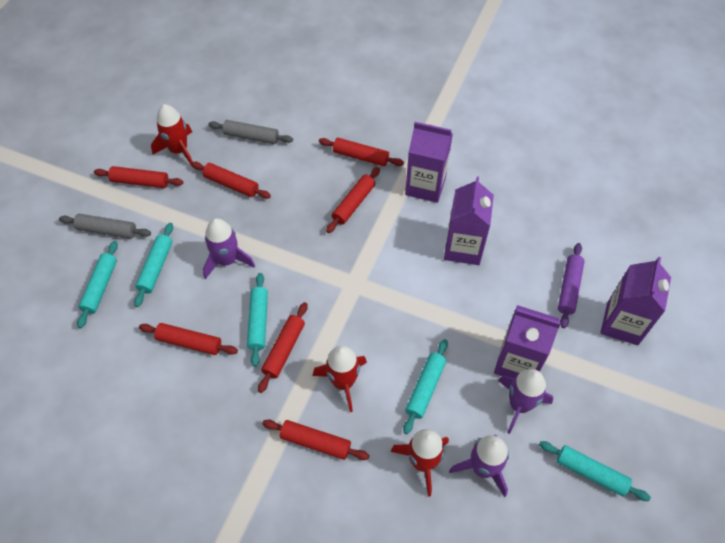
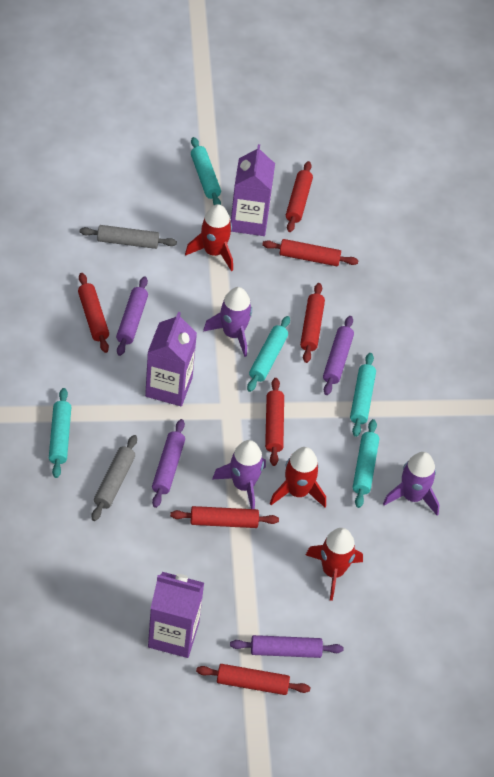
purple carton: 4 -> 3
purple rolling pin: 1 -> 4

